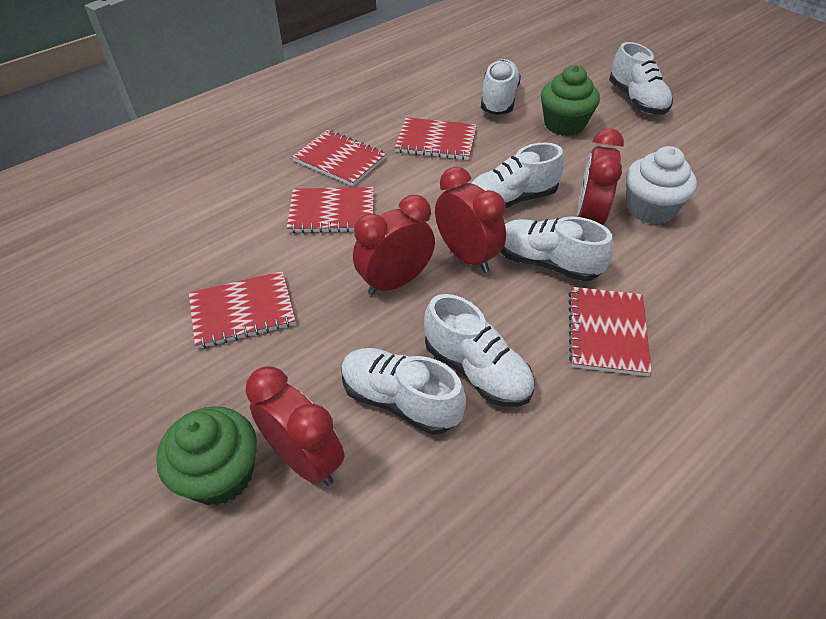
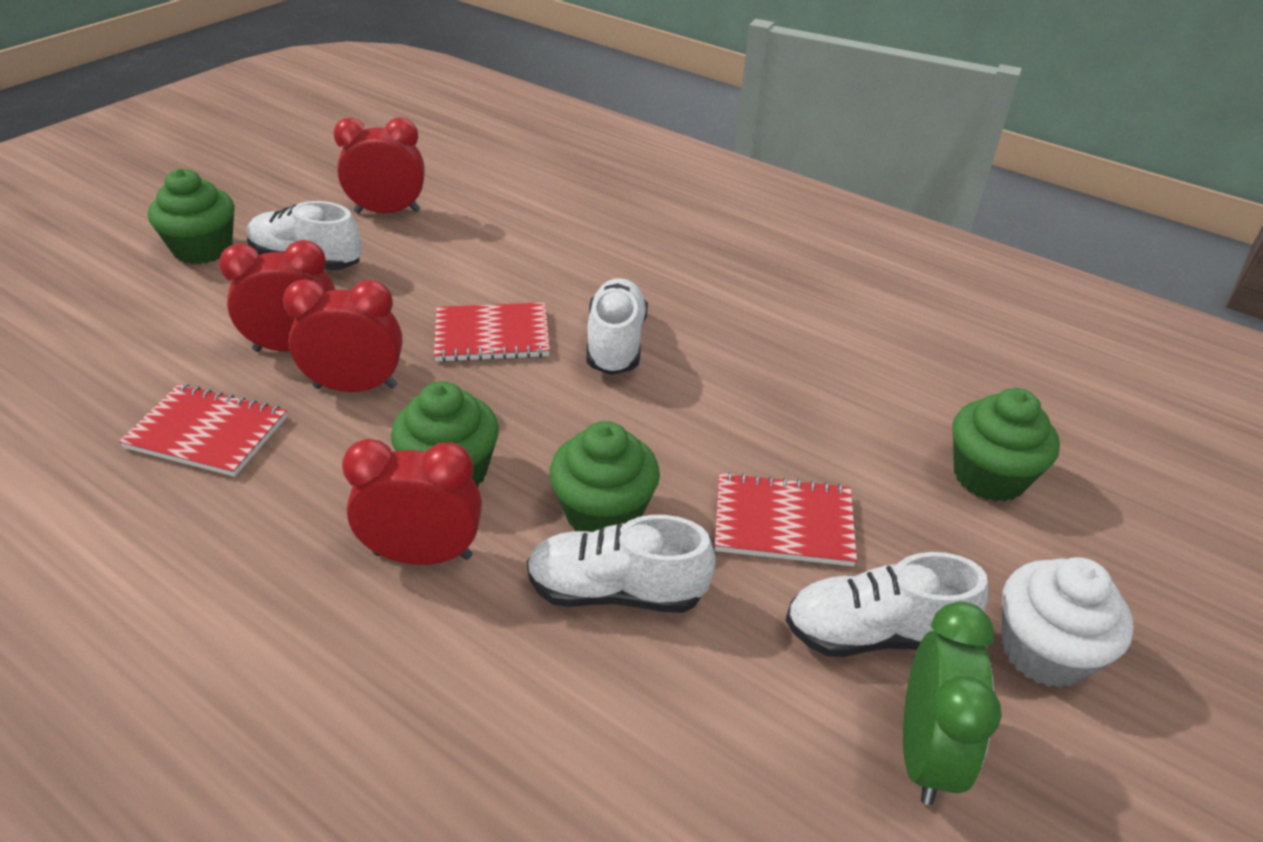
green clock: 0 -> 1
green cupcake: 2 -> 4
red notebook: 5 -> 3
white shoe: 6 -> 4

